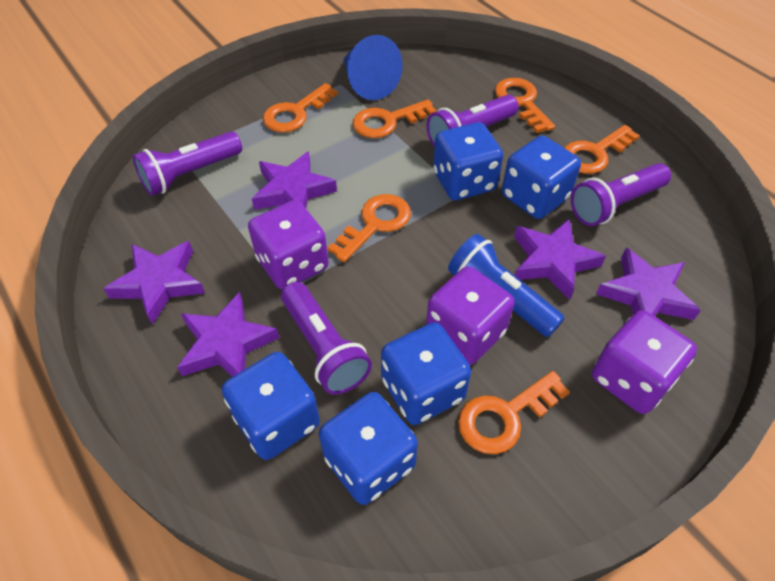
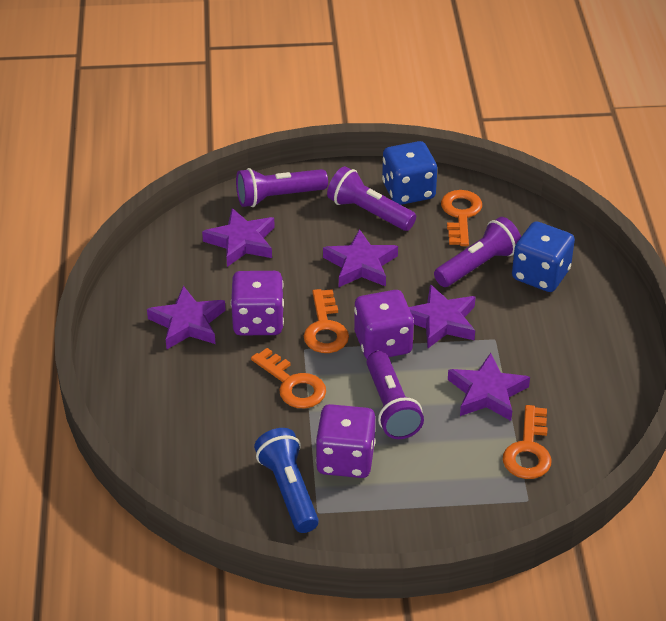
blue cone: 1 -> 0
blue dice: 5 -> 2
orange key: 6 -> 4

